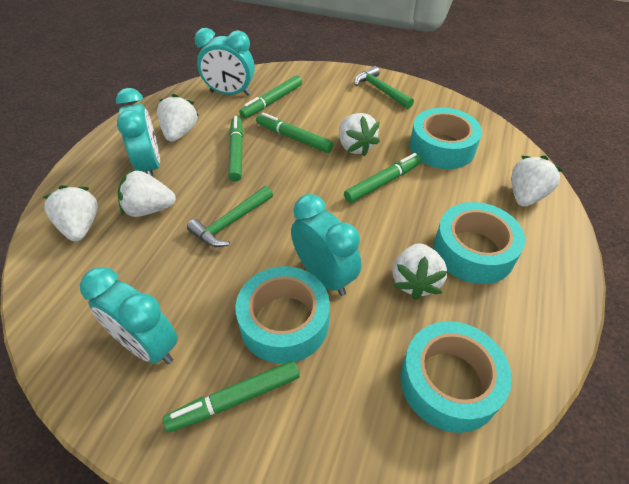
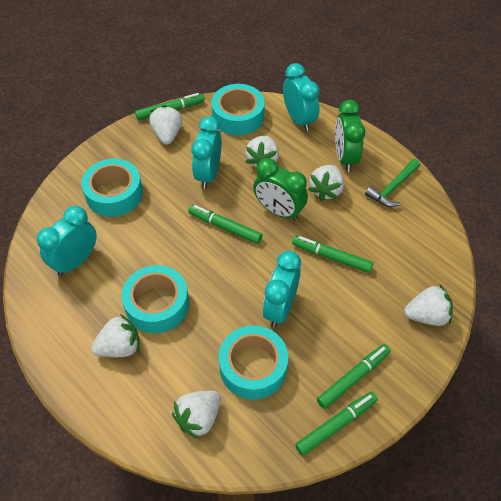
green clock: 0 -> 2
green hammer: 2 -> 1

